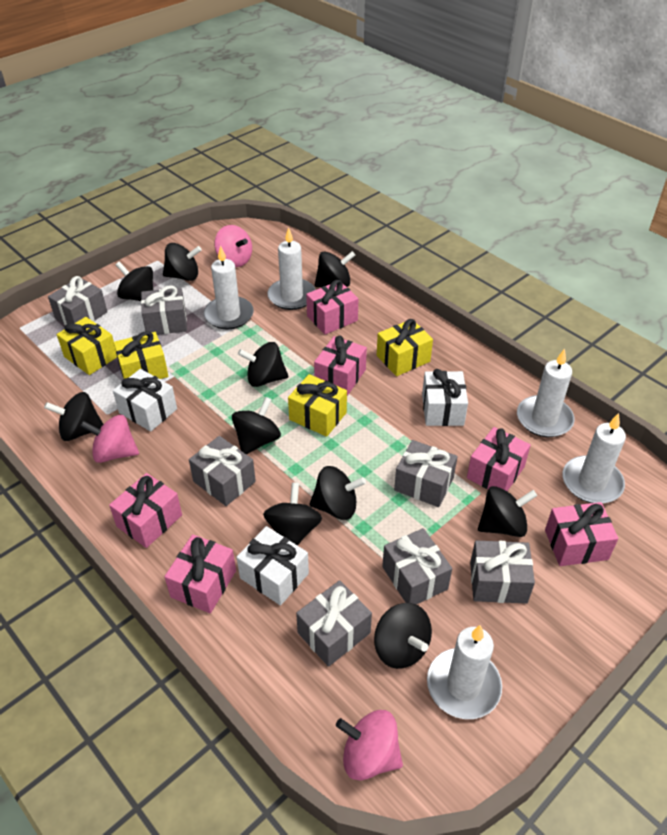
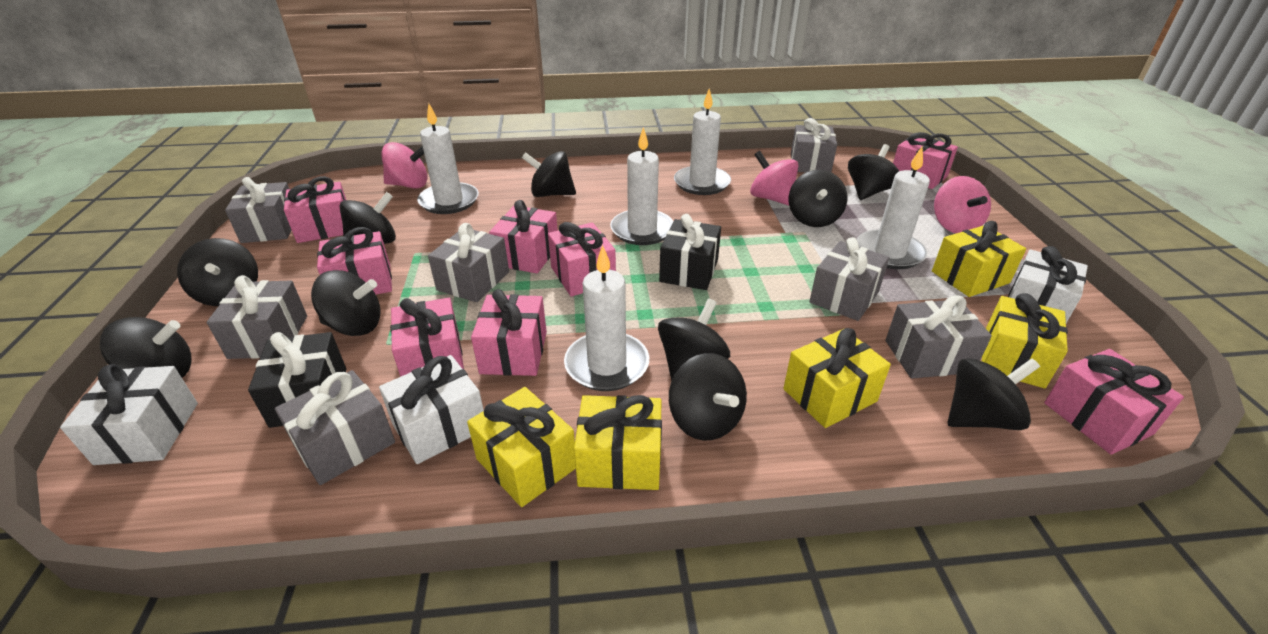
black gift: 0 -> 2
pink gift: 6 -> 8
yellow gift: 4 -> 5

